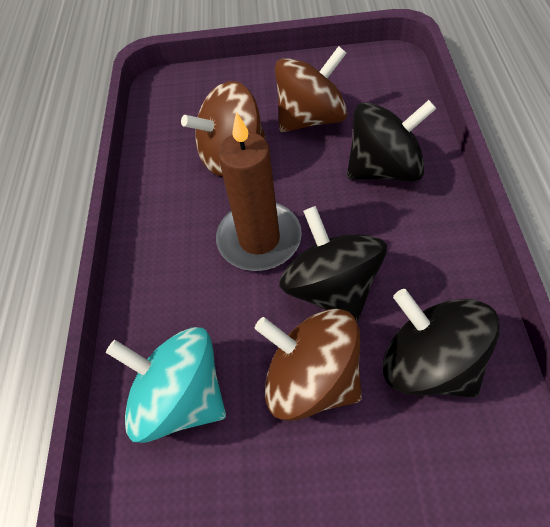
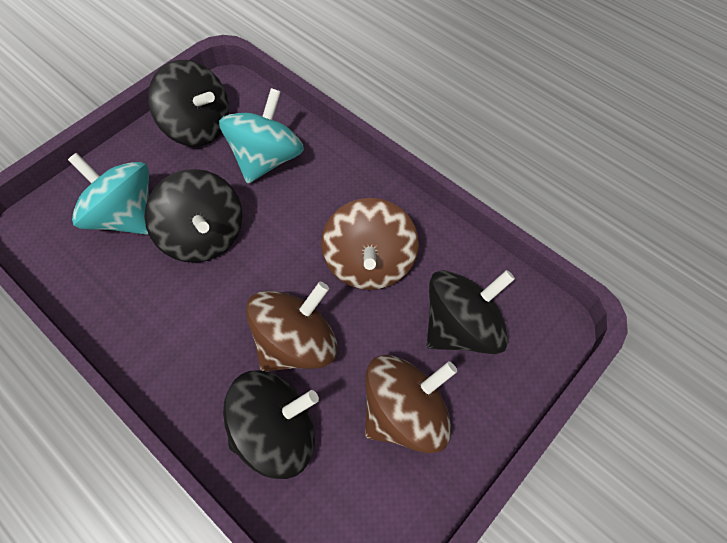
black spinning top: 3 -> 4
brown candle: 1 -> 0
turquoise spinning top: 1 -> 2

